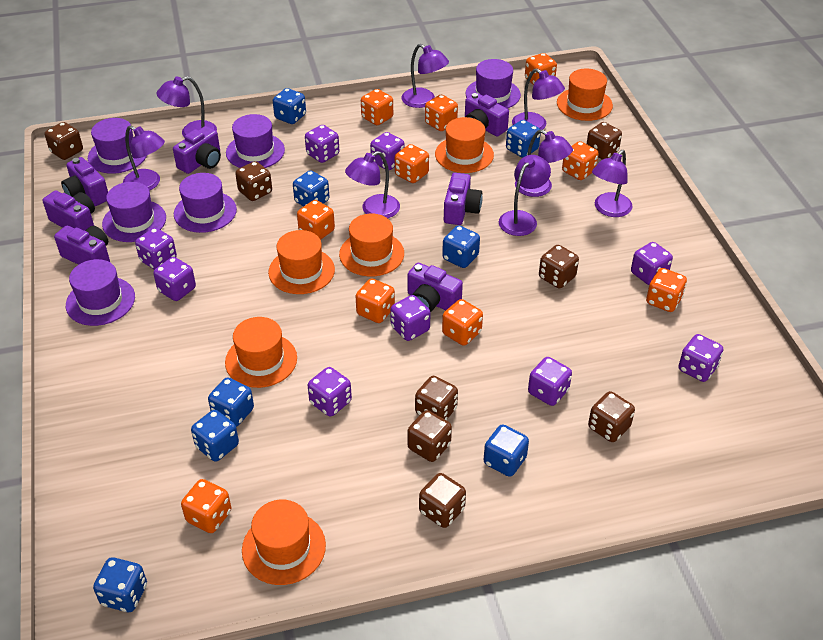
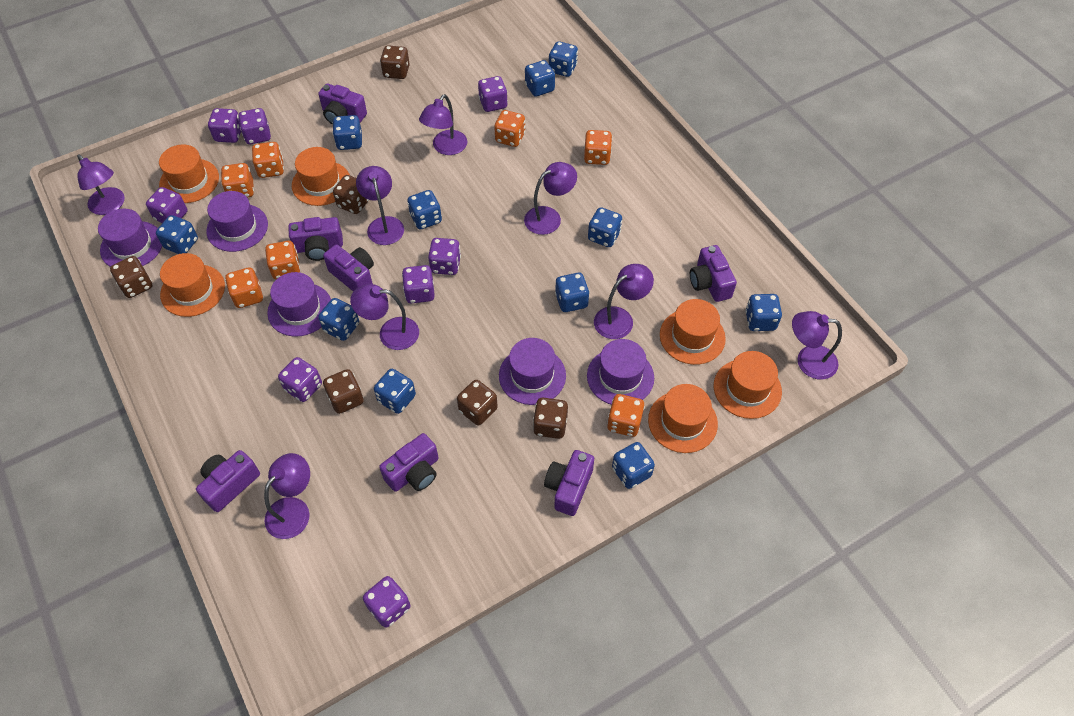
blue dice: 8 -> 11
brown dice: 8 -> 6
orange dice: 10 -> 7
purple dice: 9 -> 8
purple hat: 6 -> 5

